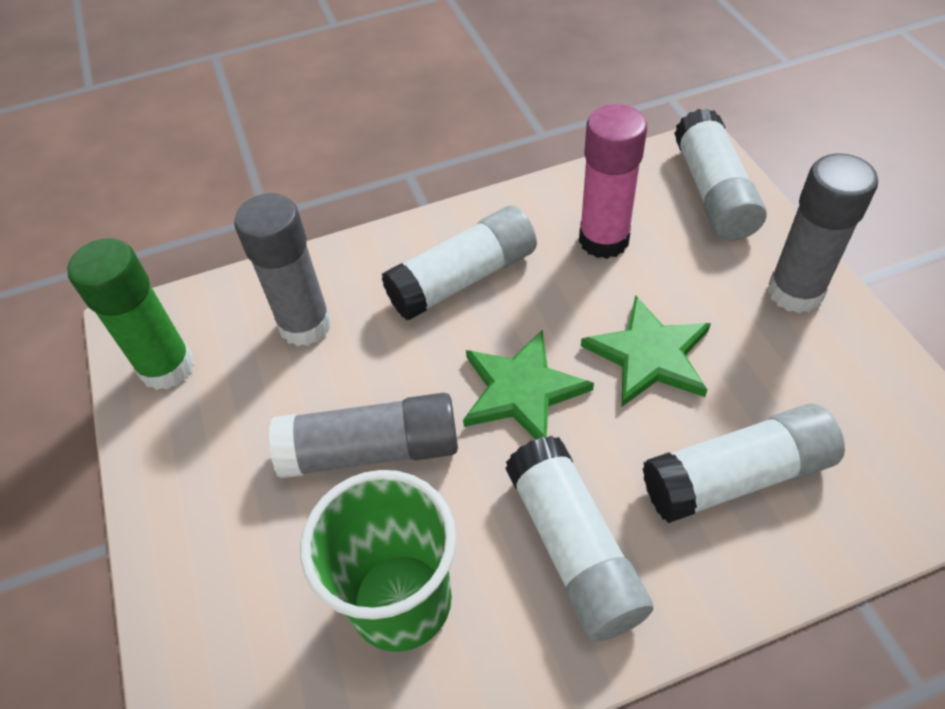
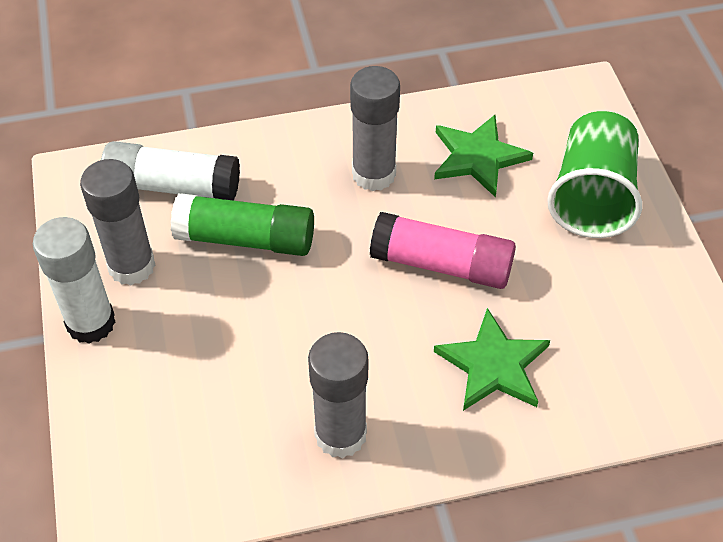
white glue stick: 4 -> 2

